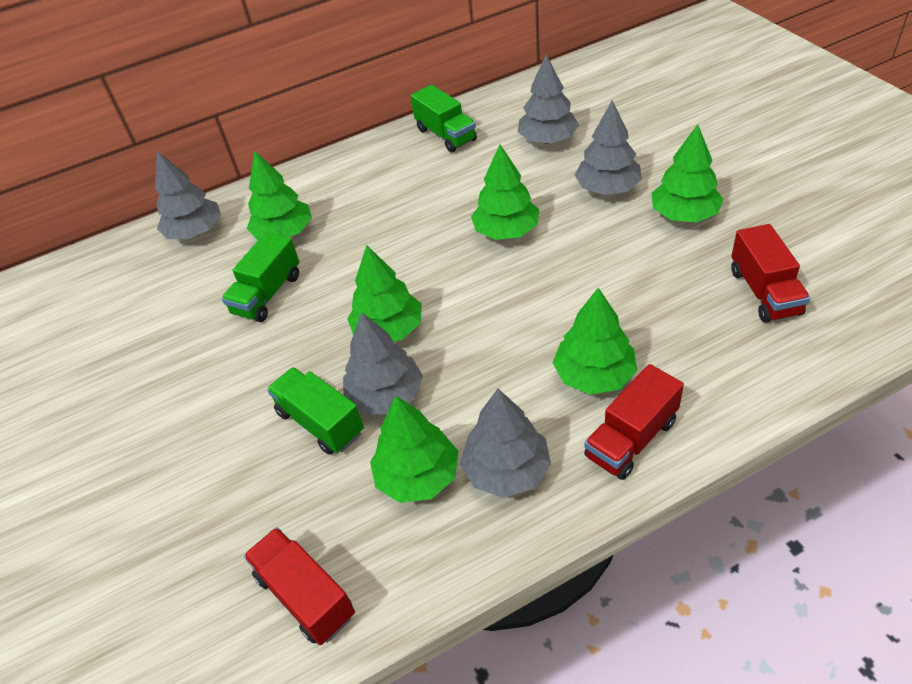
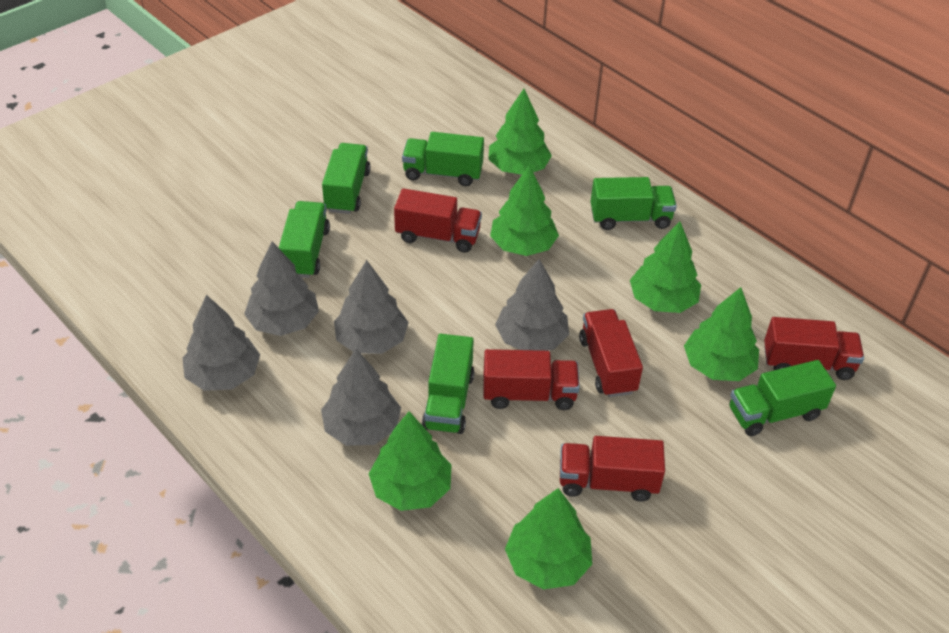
green truck: 3 -> 6
red truck: 3 -> 5

